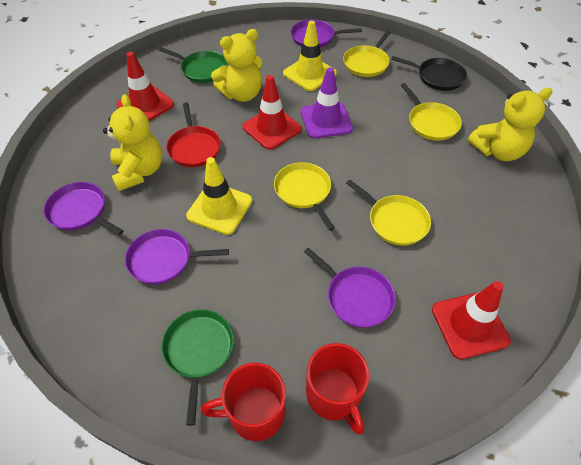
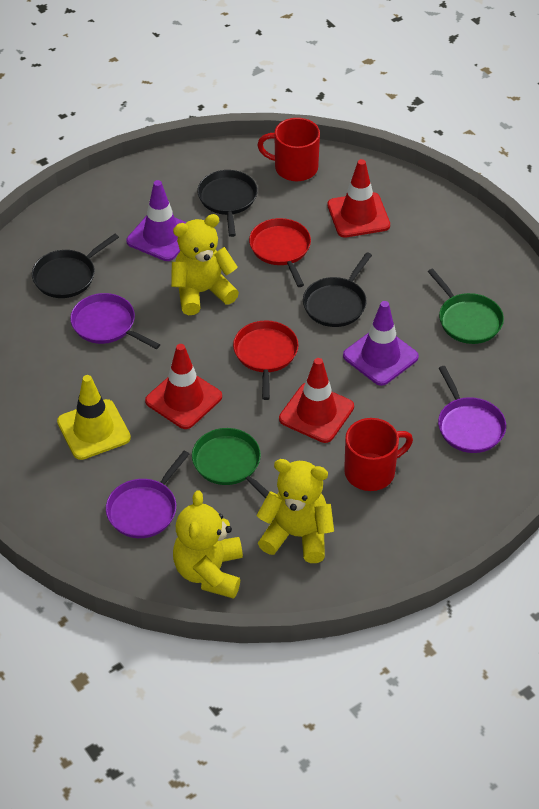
black pan: 1 -> 3
purple pan: 4 -> 3
purple traffic cone: 1 -> 2
red pan: 1 -> 2
yellow pan: 4 -> 0
yellow traffic cone: 2 -> 1

